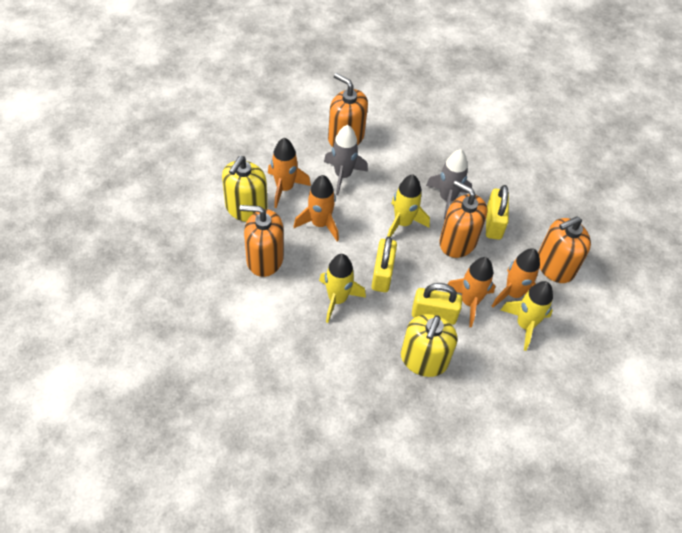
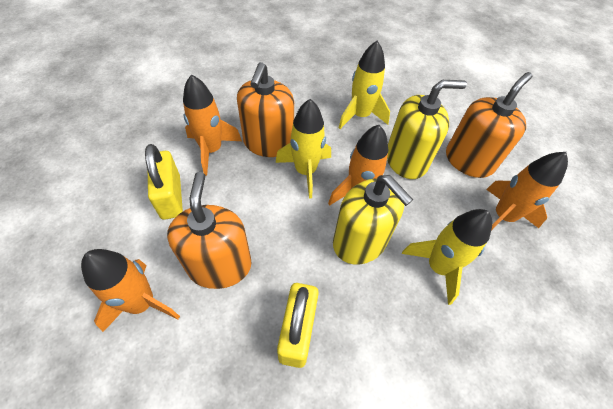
grey rocket: 2 -> 0
orange soap dispenser: 4 -> 3
yellow padlock: 3 -> 2

